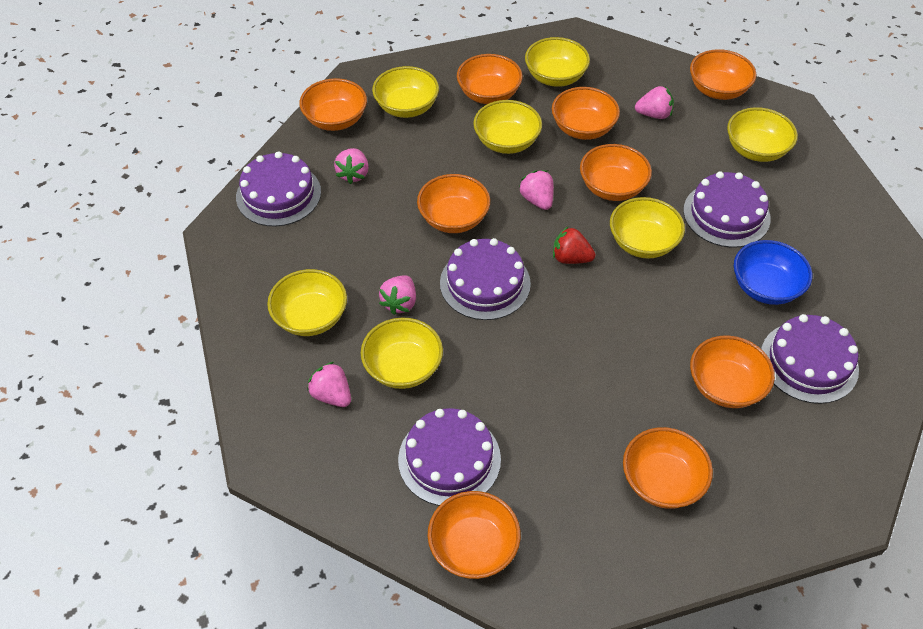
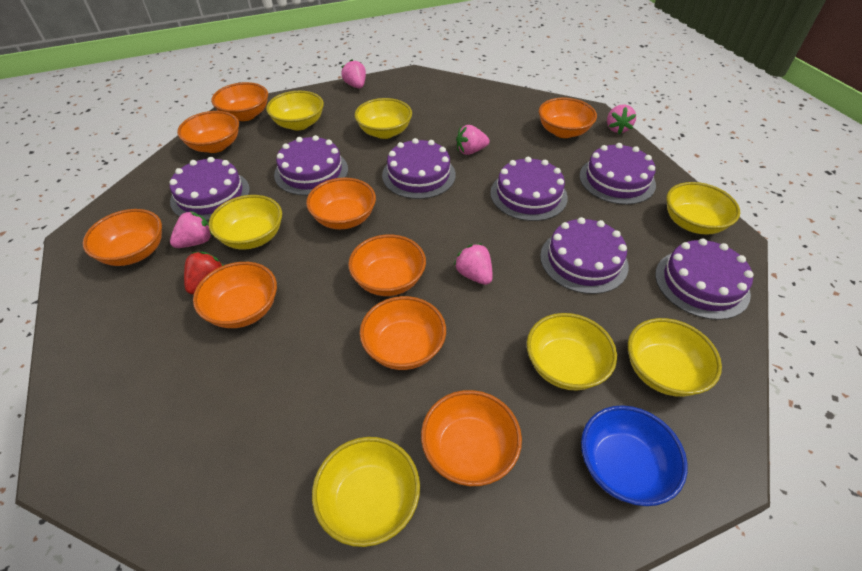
purple cake: 5 -> 7

